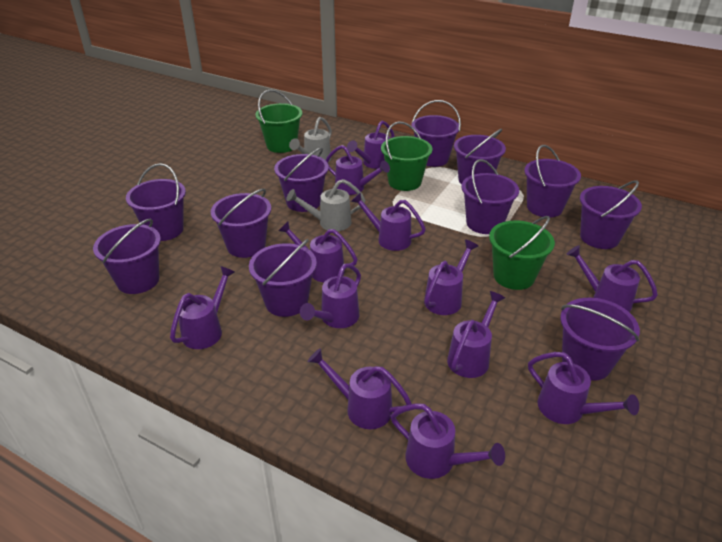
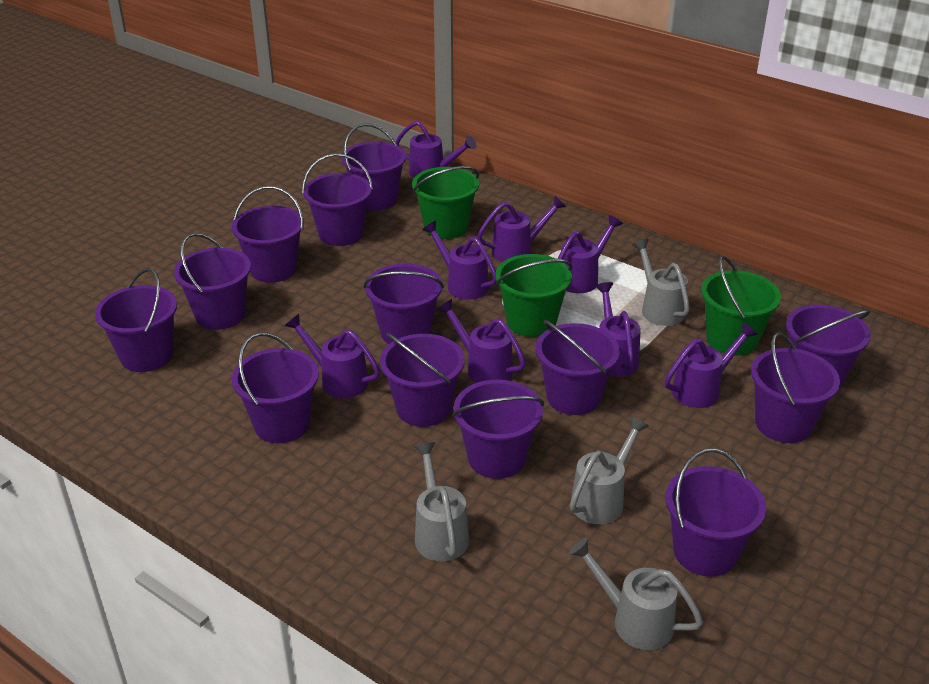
grey watering can: 2 -> 4
purple bucket: 11 -> 13
purple watering can: 12 -> 8

